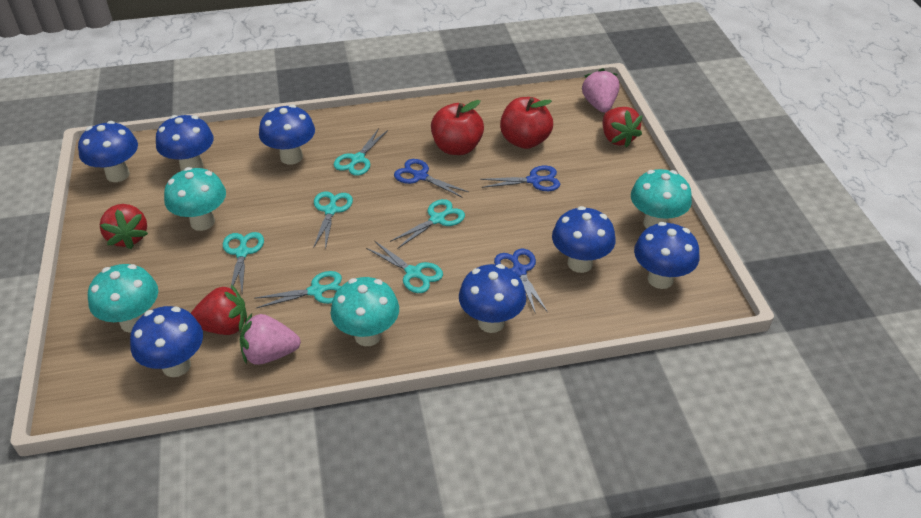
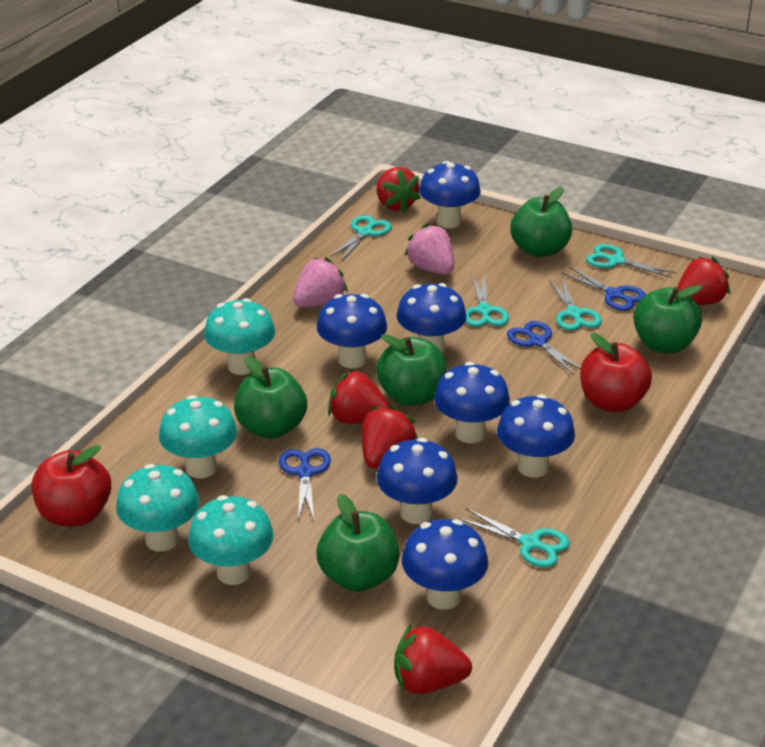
green apple: 0 -> 5
red strawberry: 3 -> 5
turquoise scissors: 6 -> 5

